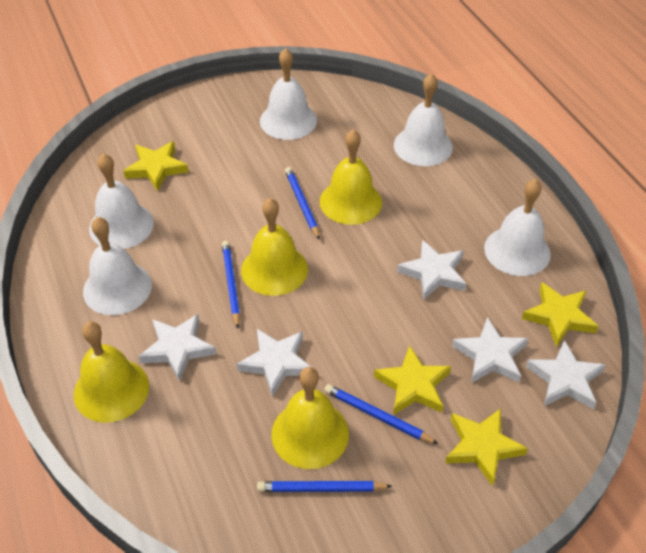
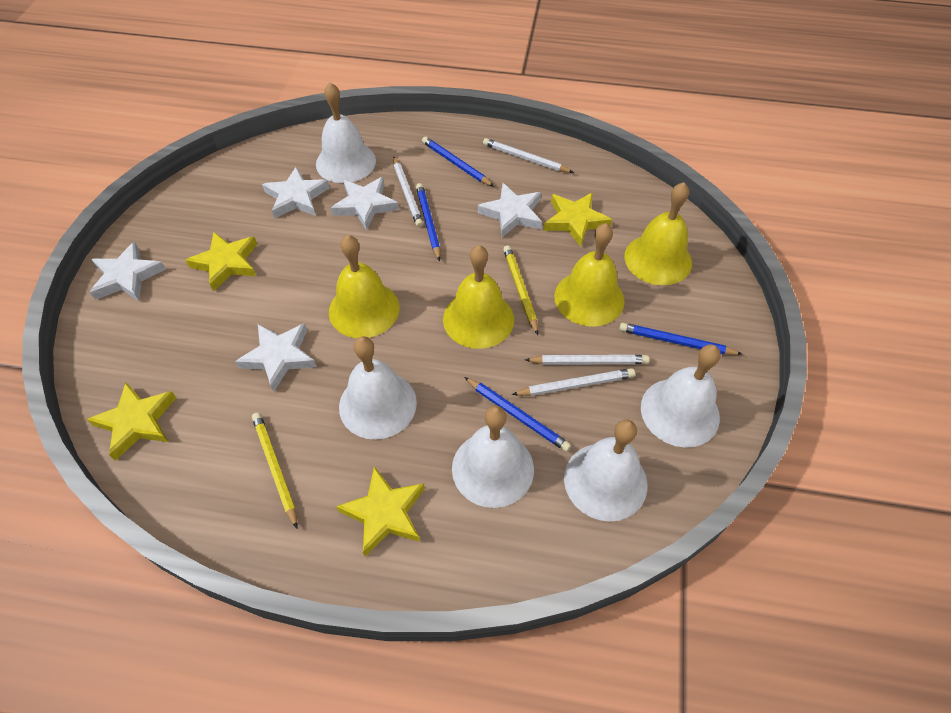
white pencil: 0 -> 4
yellow pencil: 0 -> 2

